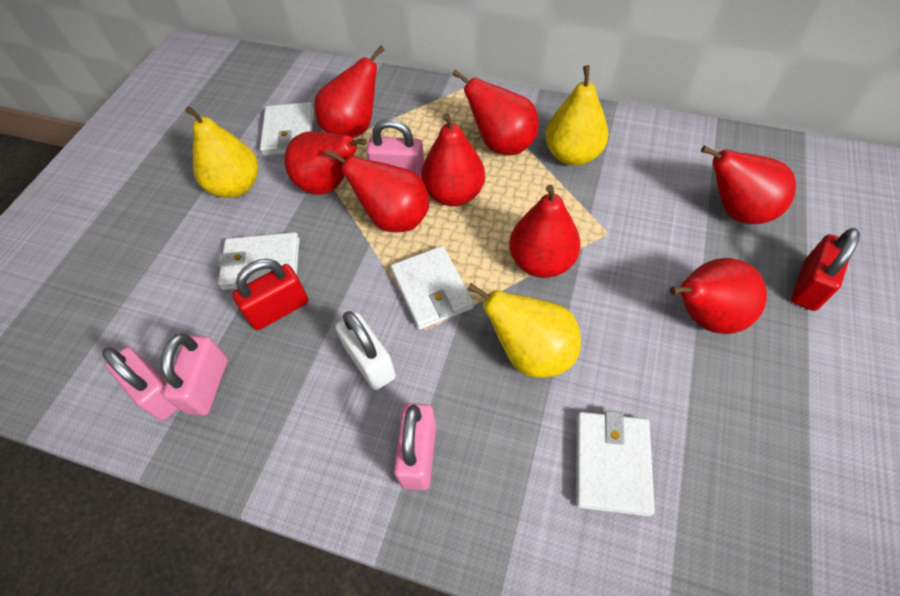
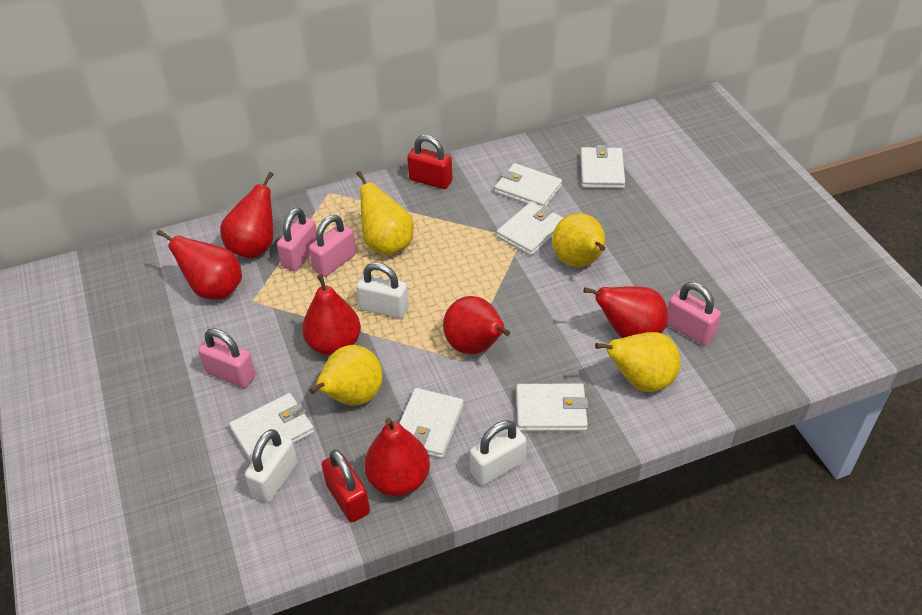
red pear: 8 -> 6
white padlock: 1 -> 3
white wallet: 4 -> 6
yellow pear: 3 -> 4

